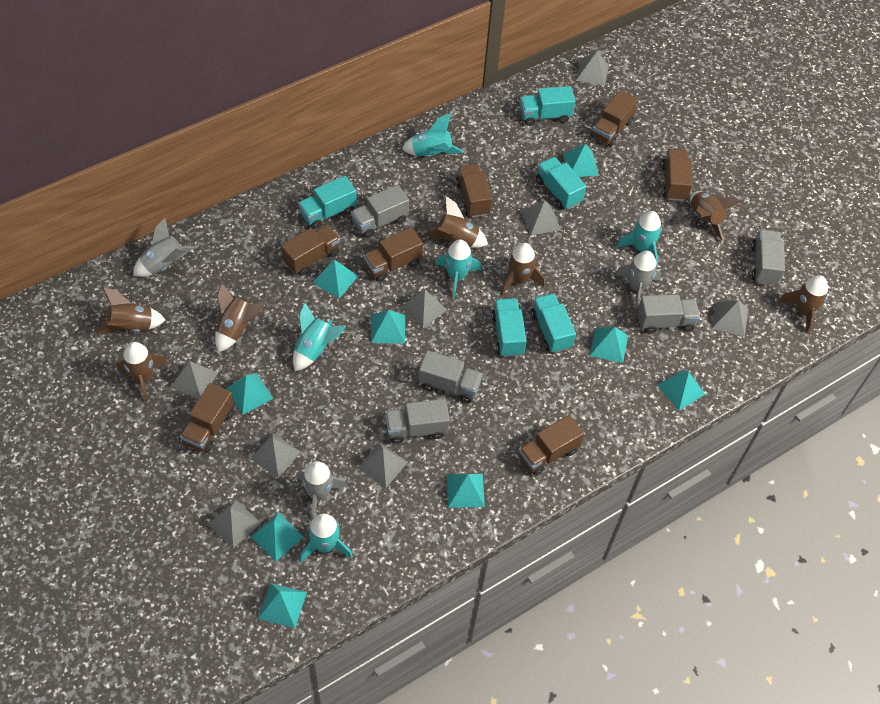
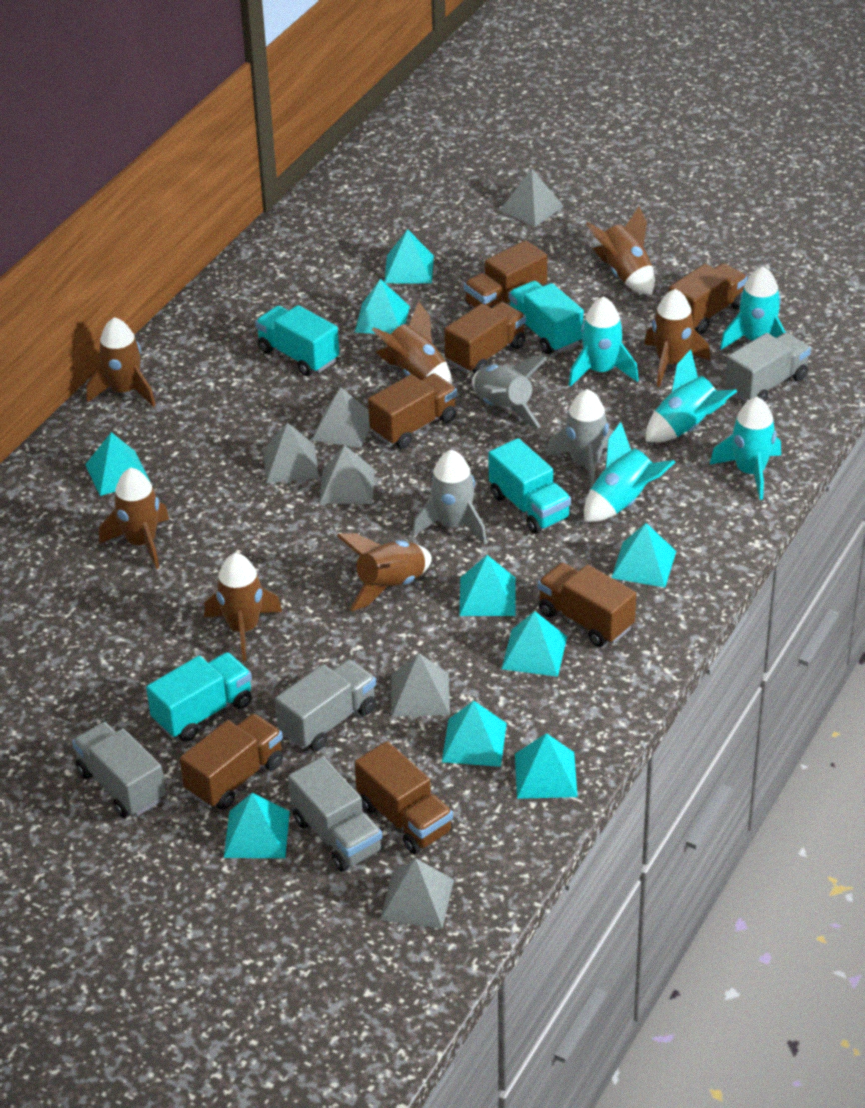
grey pyramid: 8 -> 6
grey truck: 5 -> 4
turquoise truck: 5 -> 4

